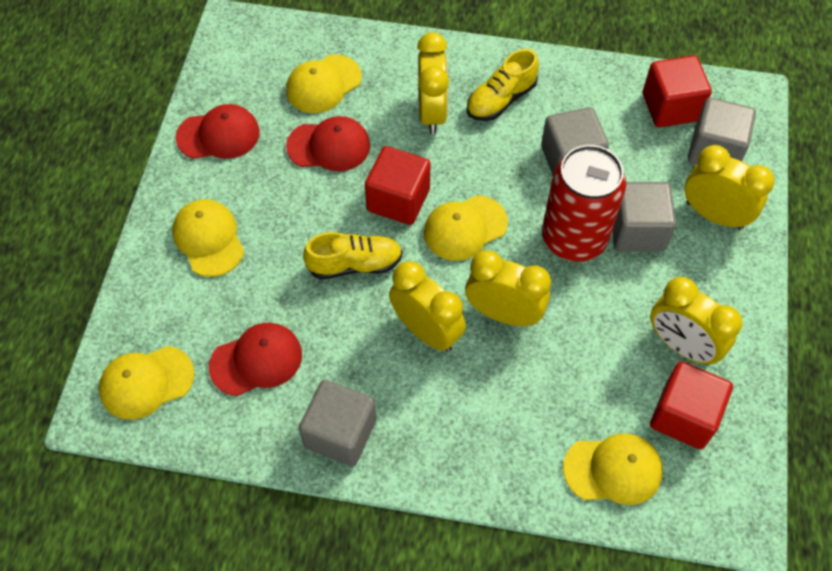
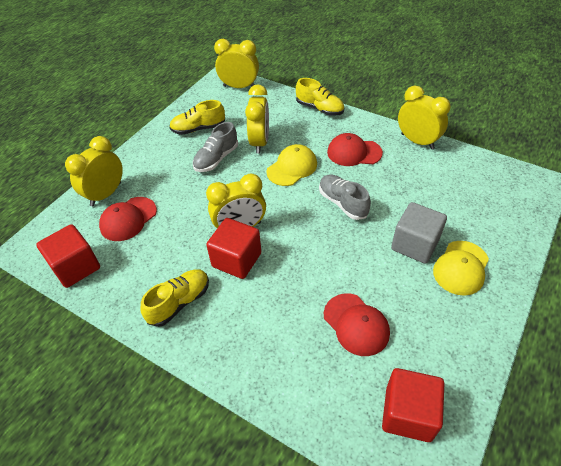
grey cube: 4 -> 1
grey shoe: 0 -> 2
red can: 1 -> 0
yellow cap: 5 -> 2
yellow shoe: 2 -> 3

